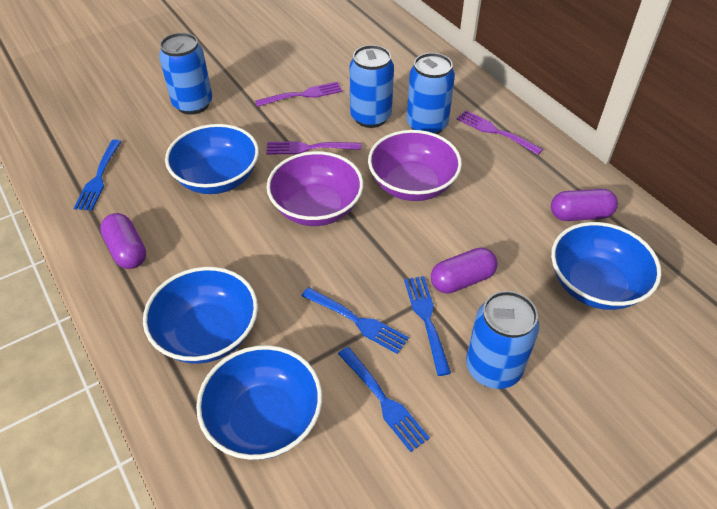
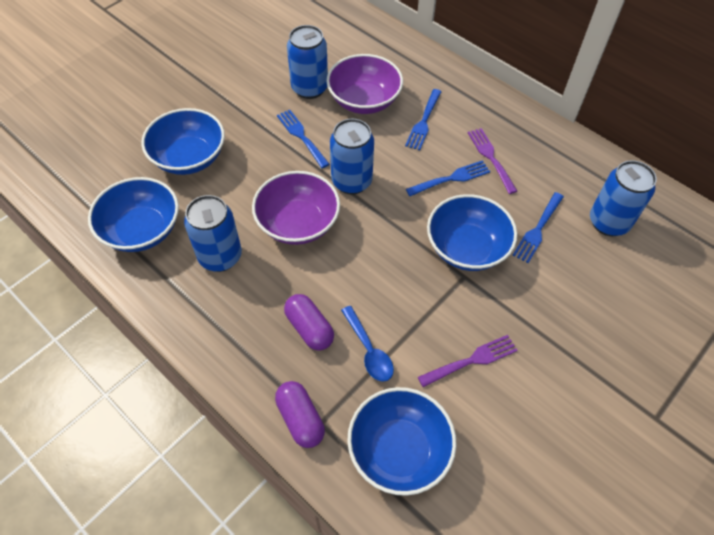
blue spoon: 0 -> 1
purple capsule: 3 -> 2
purple fork: 3 -> 2

